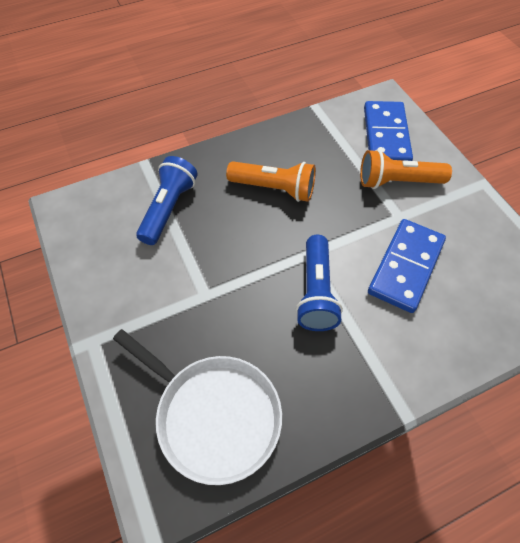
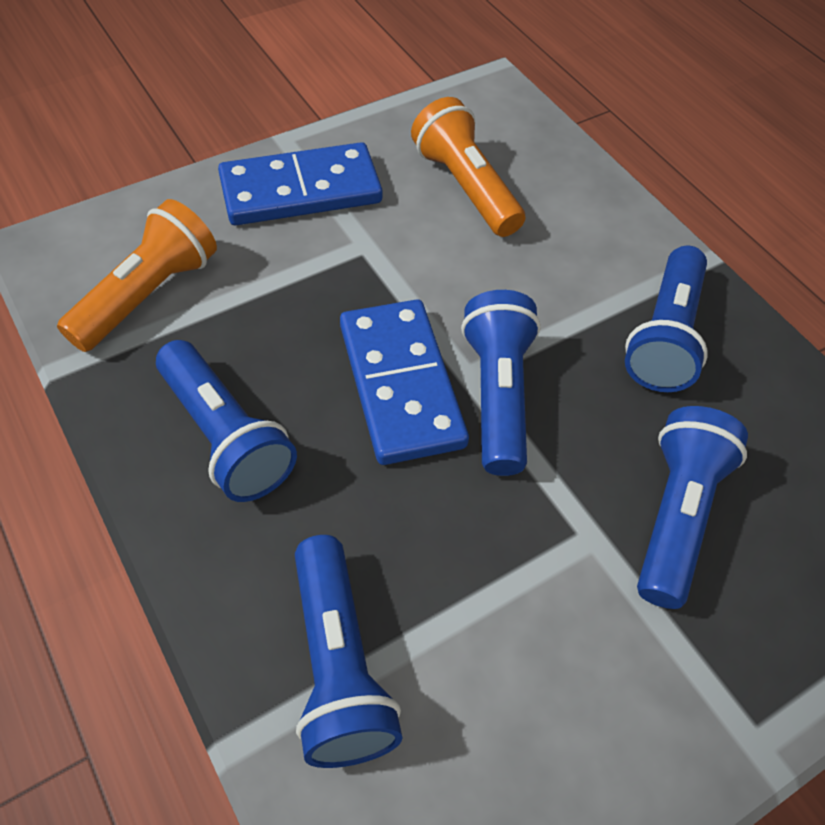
blue flashlight: 2 -> 5
white pan: 1 -> 0

